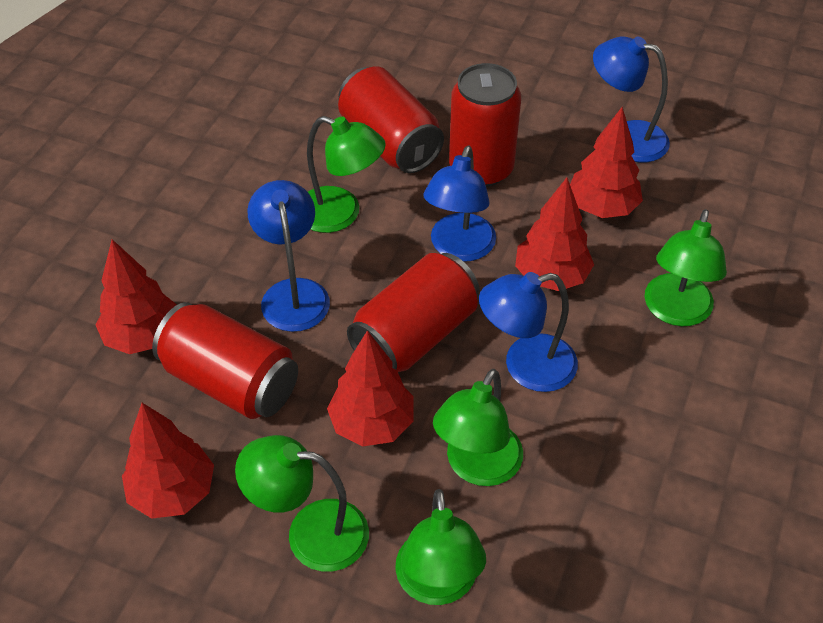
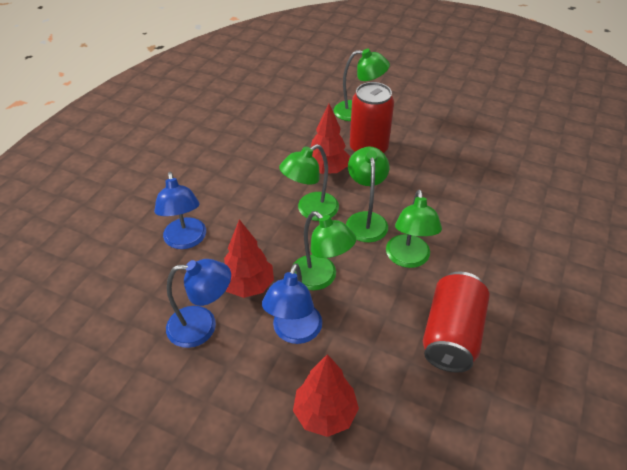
blue lamp: 4 -> 3
red can: 4 -> 2
red tree: 5 -> 3

